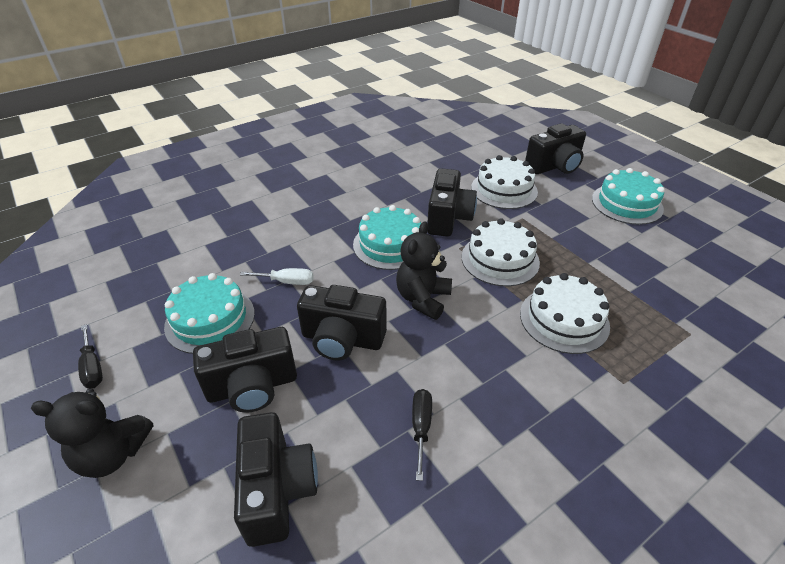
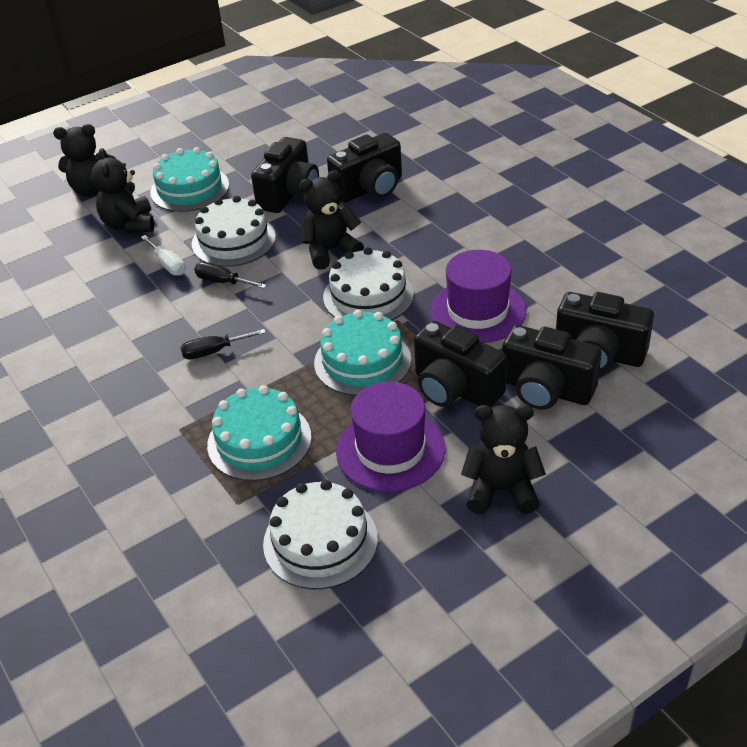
black teddy bear: 2 -> 4
purple hat: 0 -> 2

